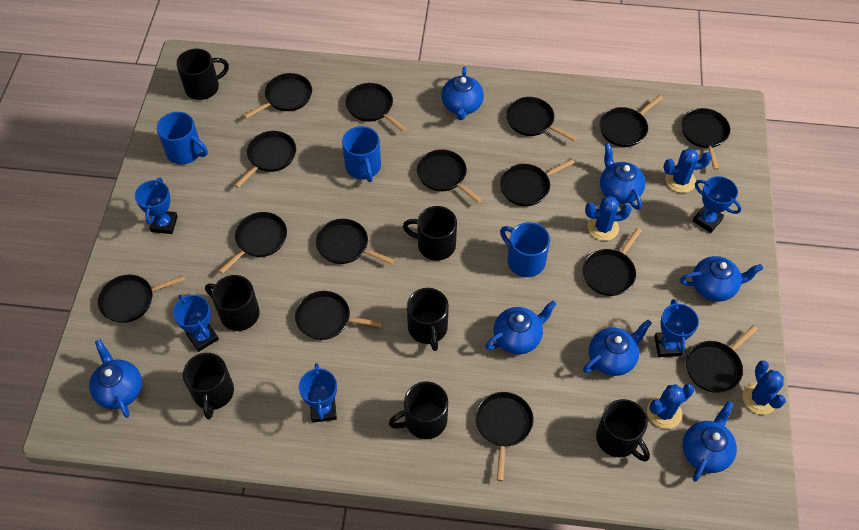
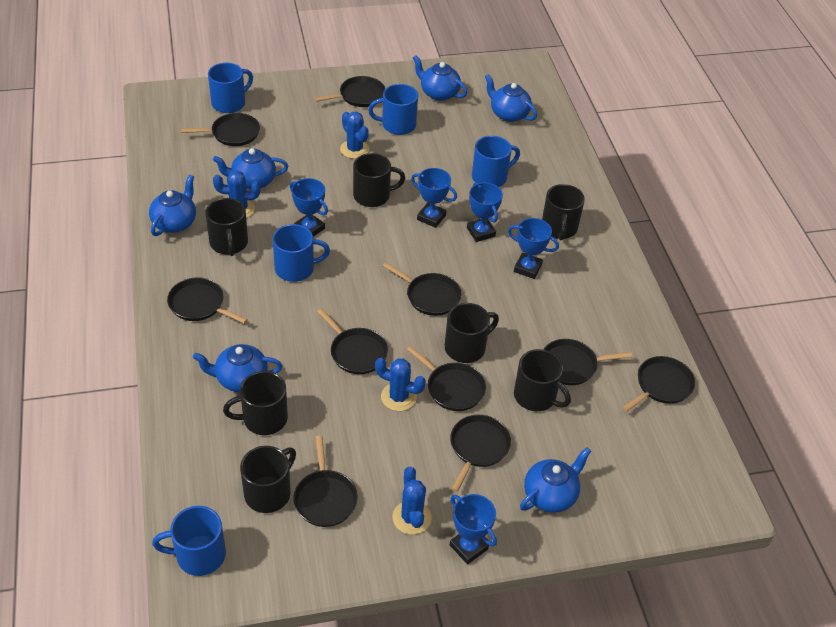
black pan: 15 -> 10
blue mug: 3 -> 5
blue teapot: 7 -> 6

